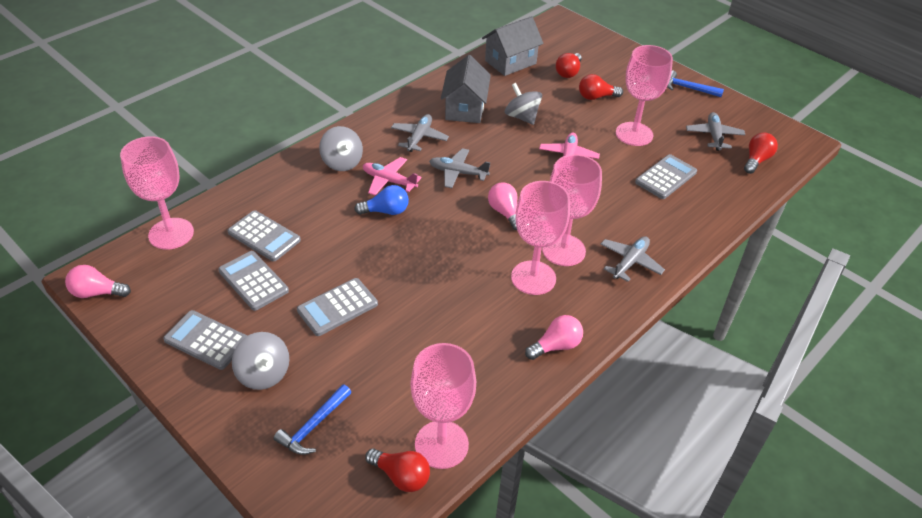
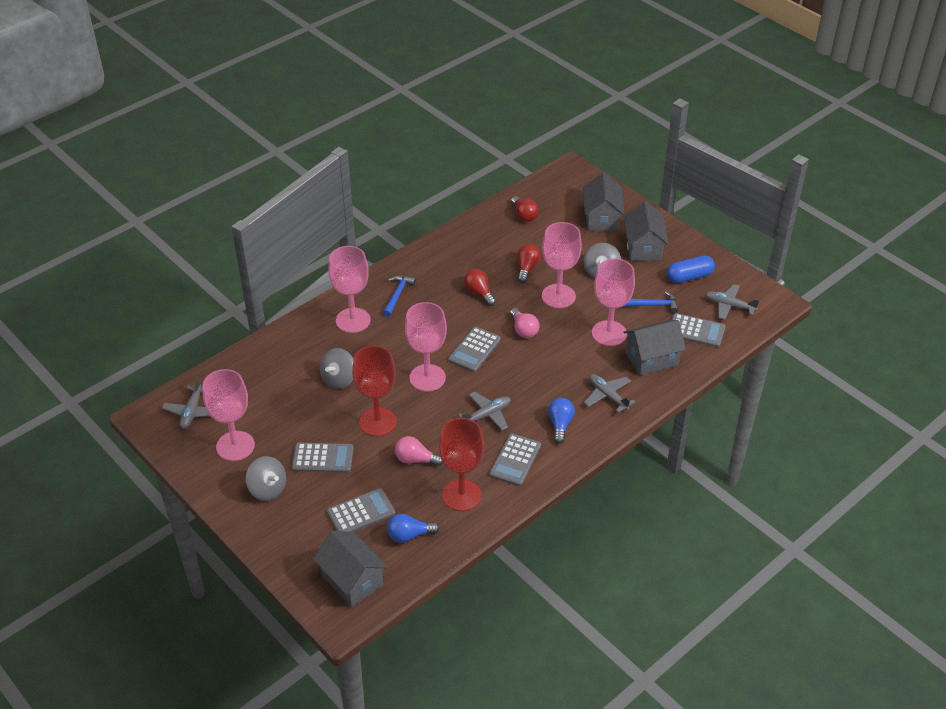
blue capsule: 0 -> 1
blue light bulb: 1 -> 2
grey house: 2 -> 4
pink light bulb: 3 -> 2
pink plane: 2 -> 0
red goblet: 0 -> 2
red light bulb: 4 -> 3

